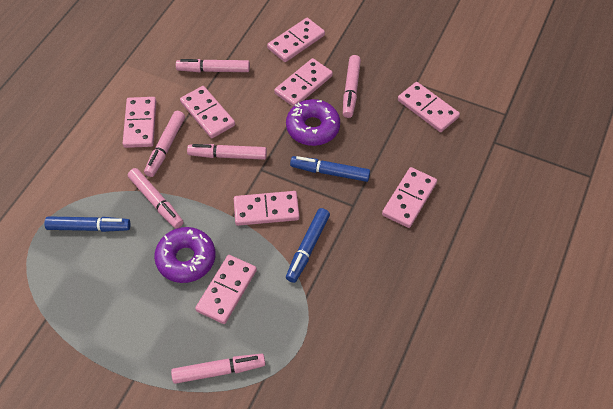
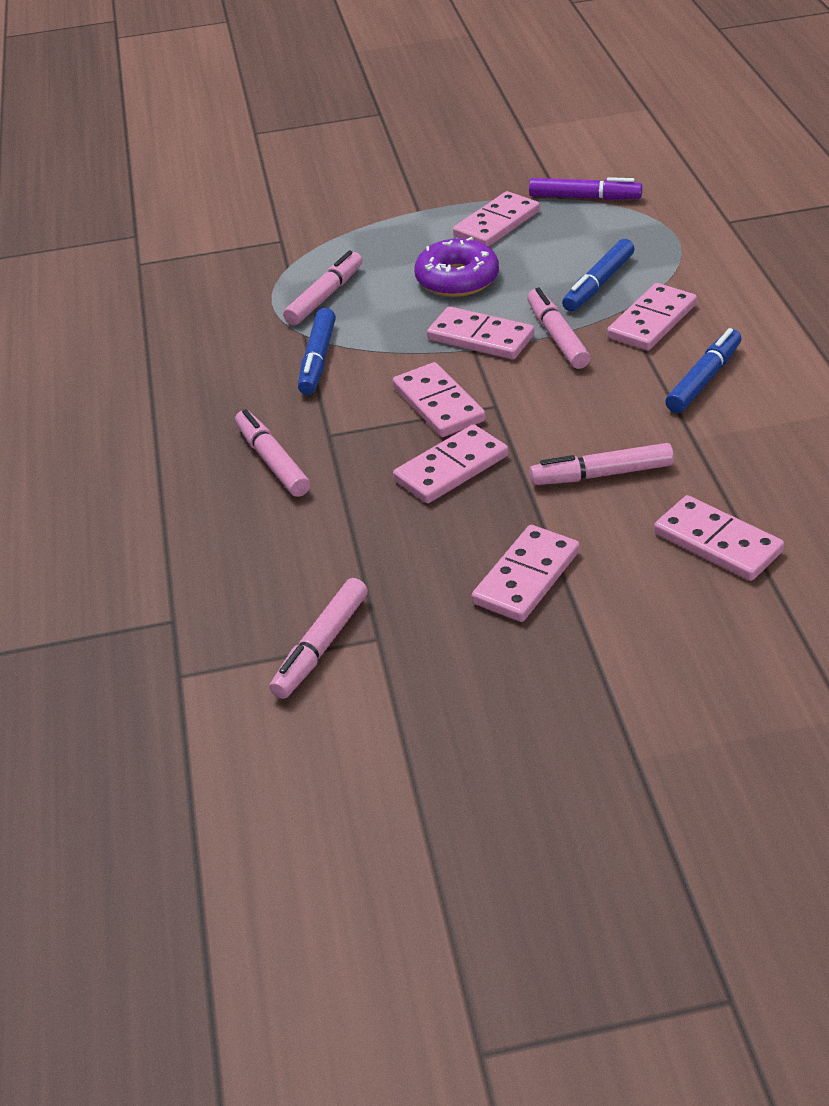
pink domino: 8 -> 7
pink marker: 6 -> 5
purple donut: 2 -> 1
purple marker: 0 -> 1

